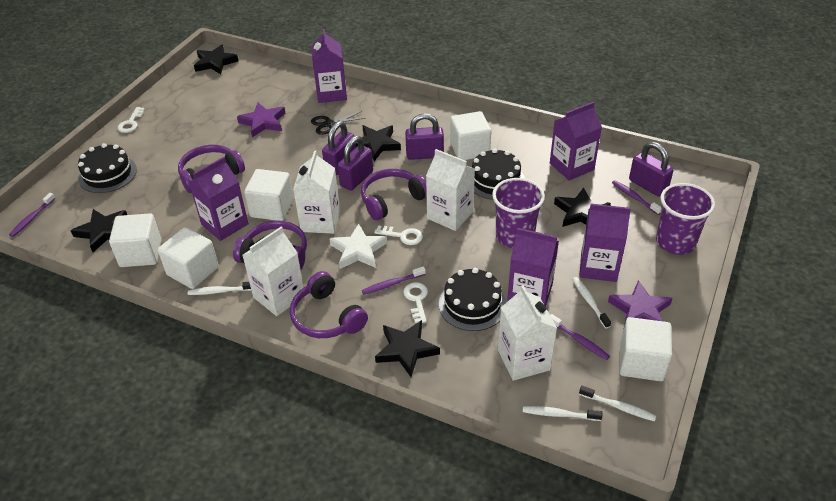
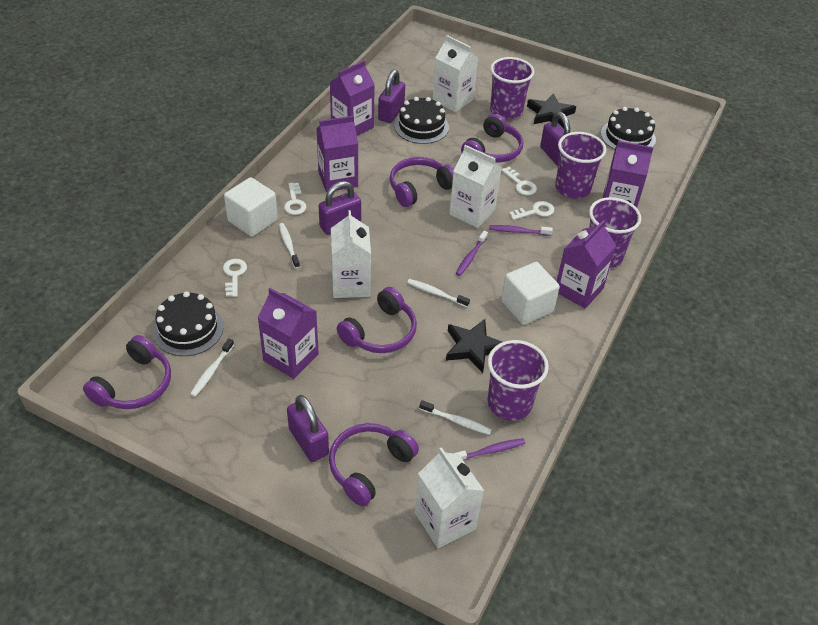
black scissors: 1 -> 0
black star: 5 -> 2
purple cup: 2 -> 4
purple headphones: 4 -> 5
purple star: 2 -> 0
purple toothbrush: 4 -> 3
white cube: 5 -> 2
white key: 3 -> 4
white star: 1 -> 0

